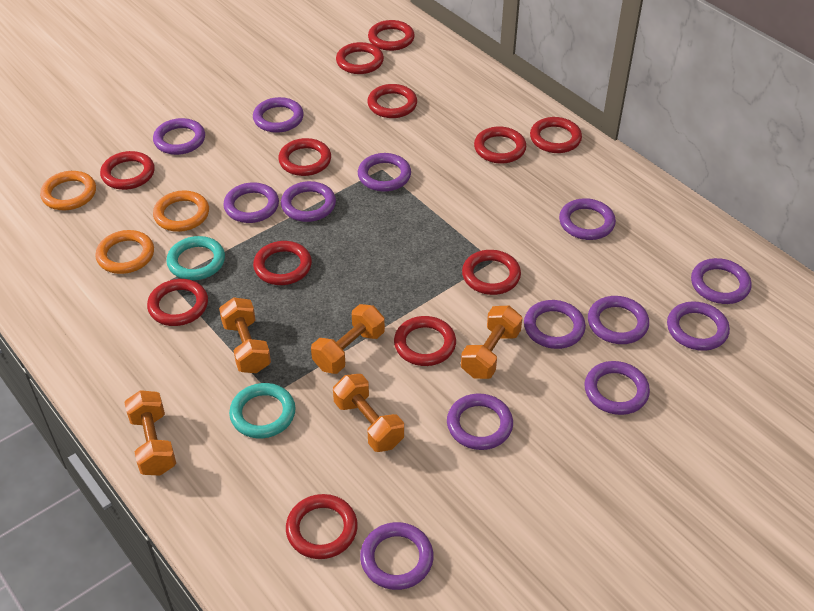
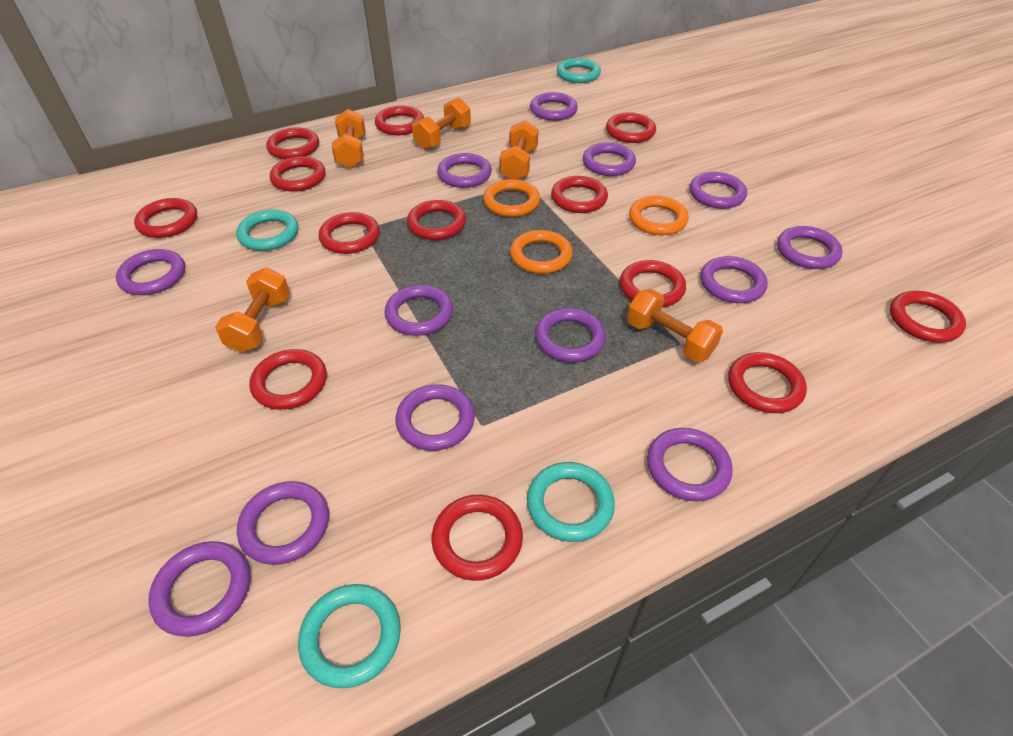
red ring: 12 -> 13
turquoise ring: 2 -> 4

